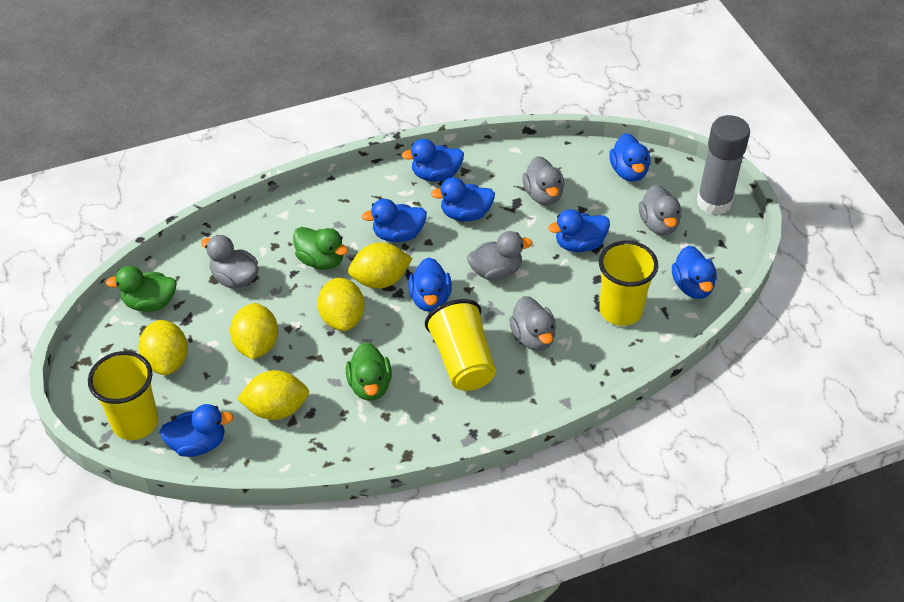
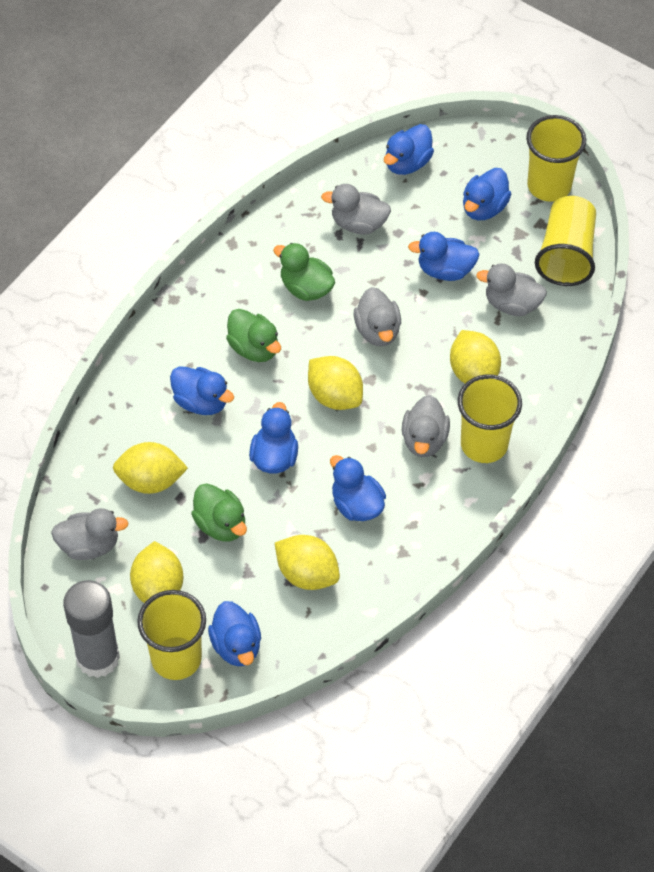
blue duck: 8 -> 7
yellow cup: 3 -> 4

